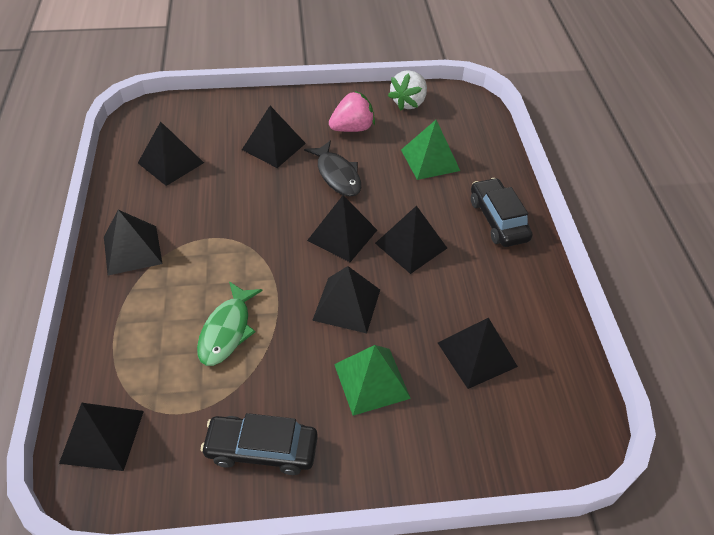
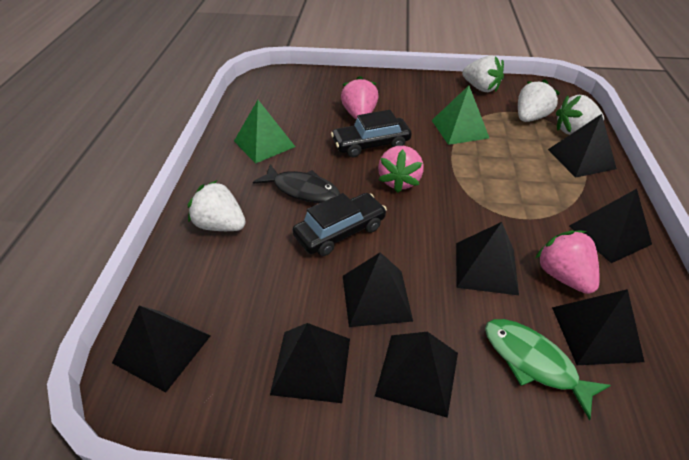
pink strawberry: 1 -> 3
white strawberry: 1 -> 4

